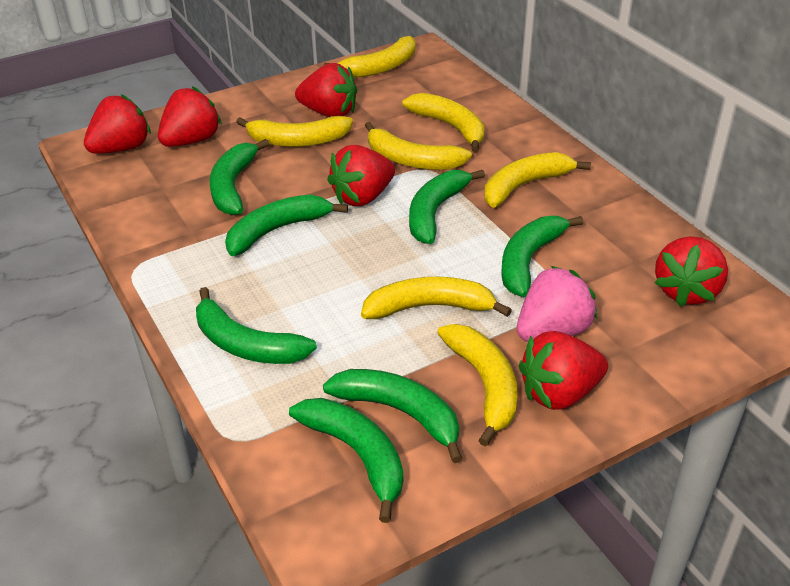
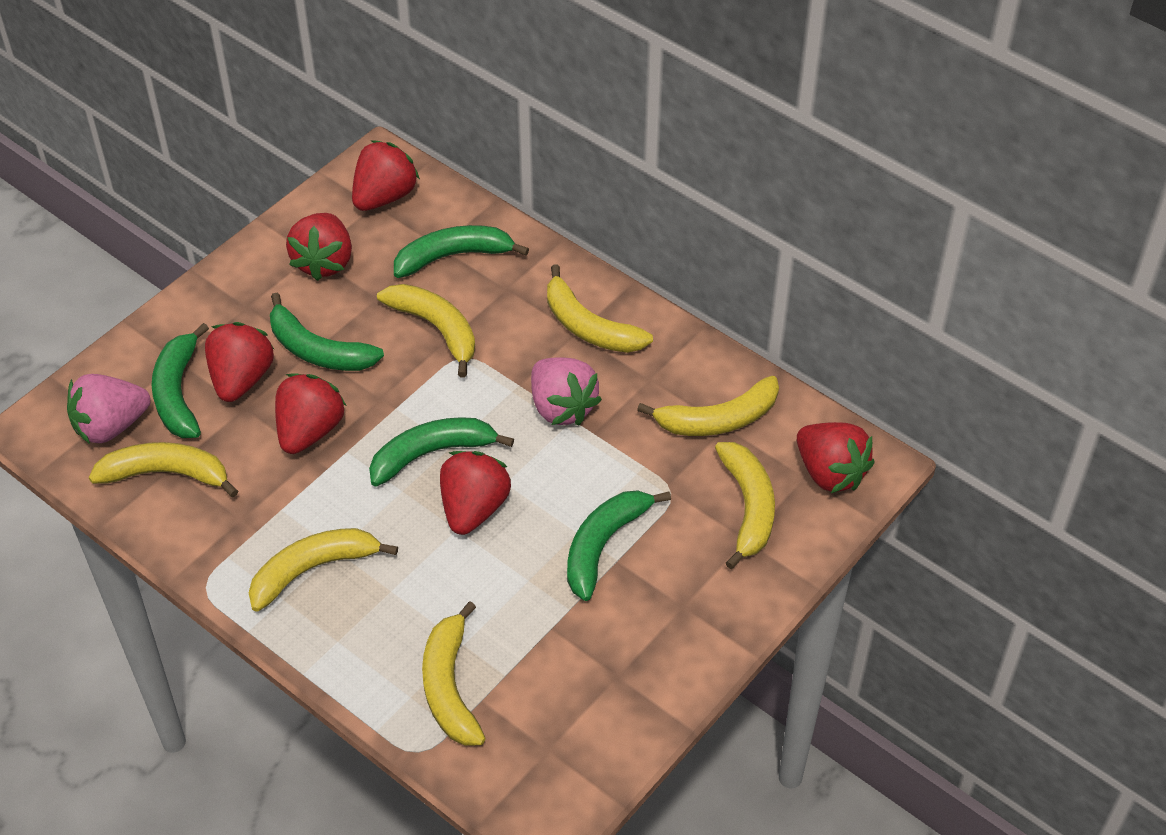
green banana: 7 -> 5
pink strawberry: 1 -> 2

